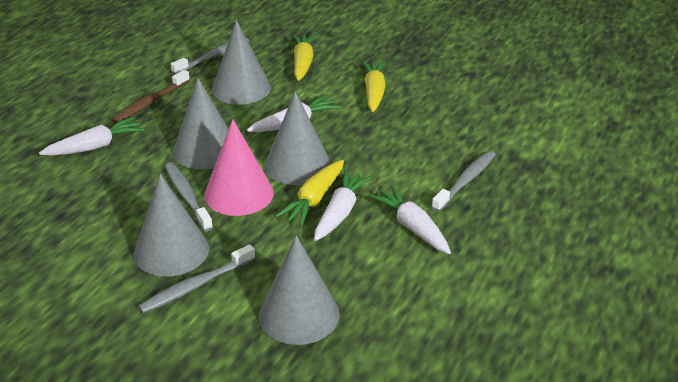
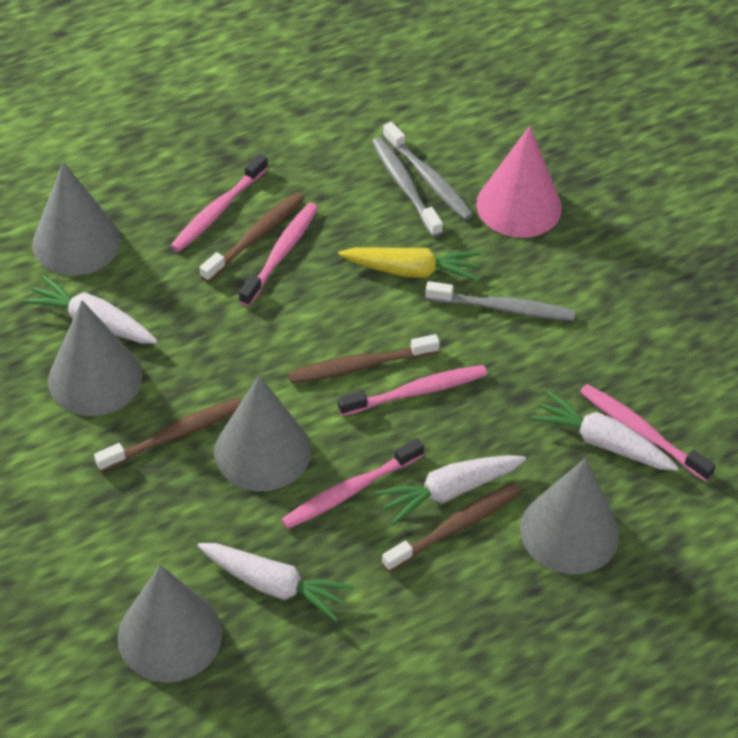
brown toothbrush: 1 -> 4
grey toothbrush: 4 -> 3
pink toothbrush: 0 -> 5
yellow carrot: 3 -> 1

